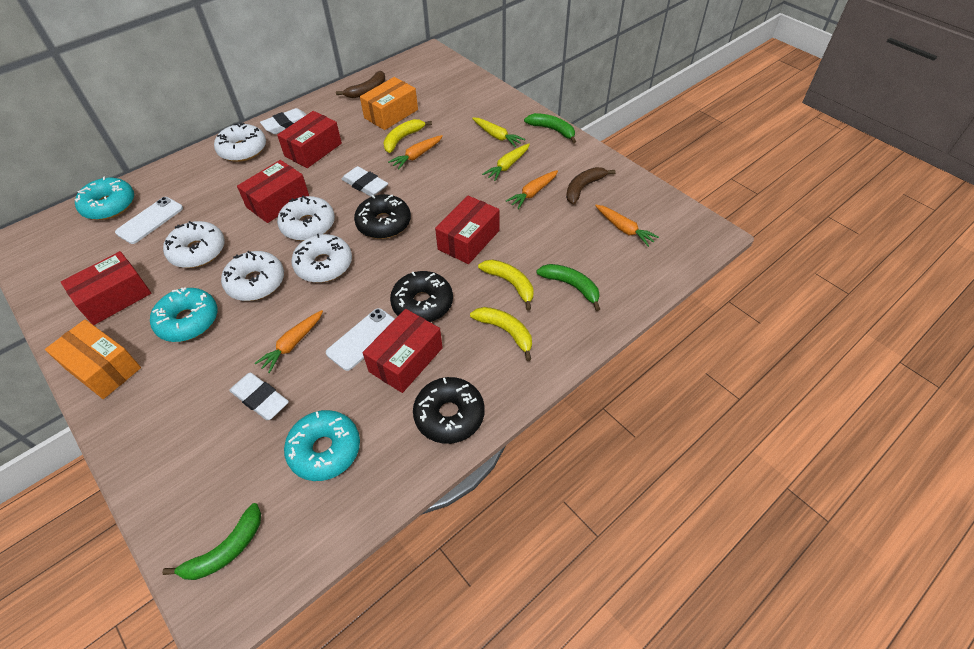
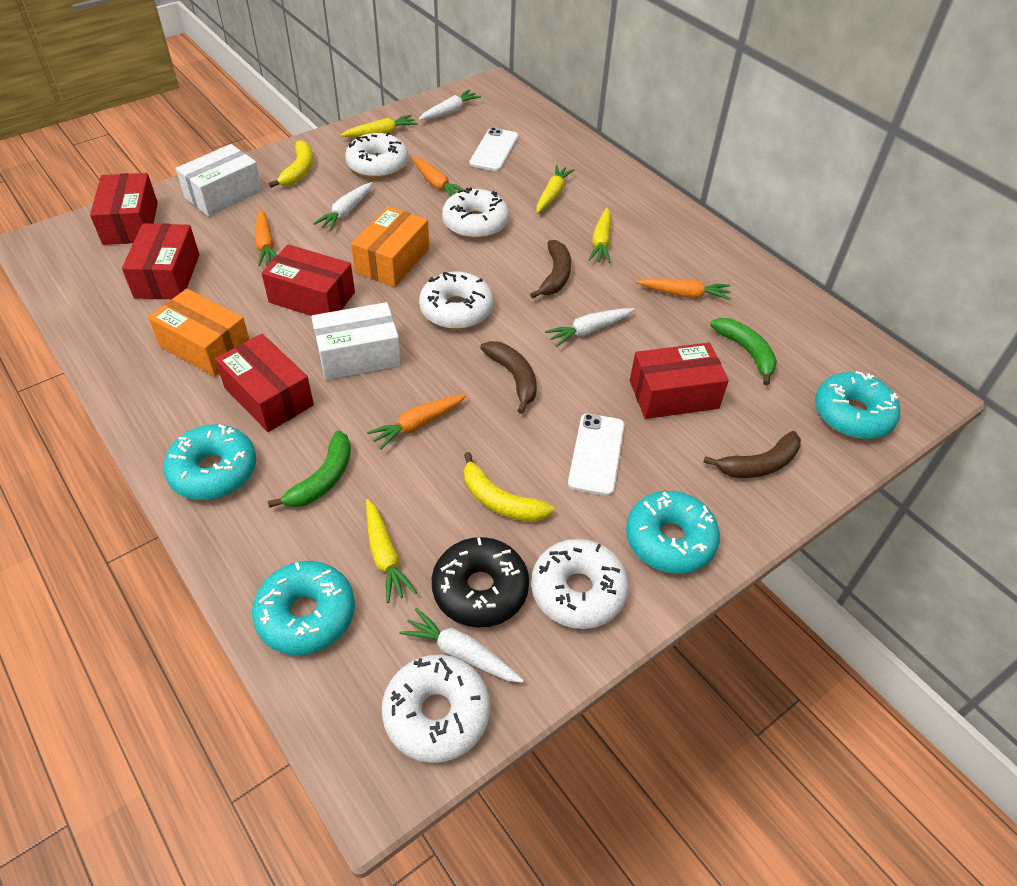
black donut: 3 -> 1
brown banana: 2 -> 3
green banana: 3 -> 2
turquoise donut: 3 -> 4
white box: 0 -> 2
white carrot: 0 -> 4
white eraser: 3 -> 0
yellow banana: 3 -> 2
yellow carrot: 2 -> 4

